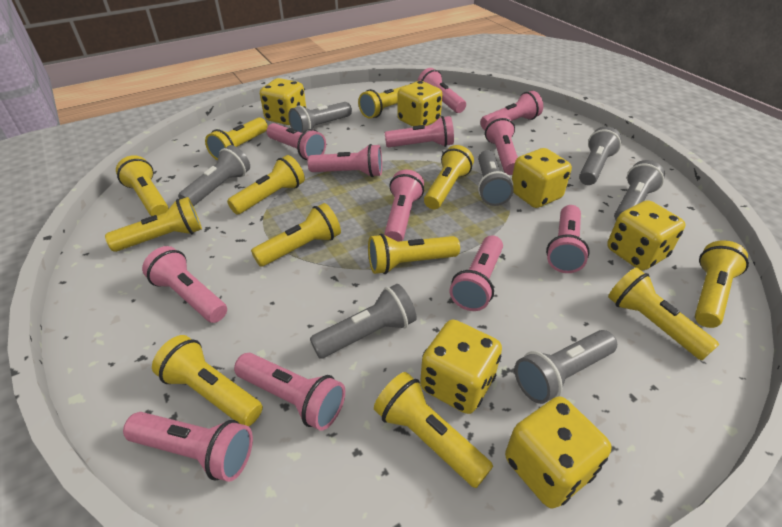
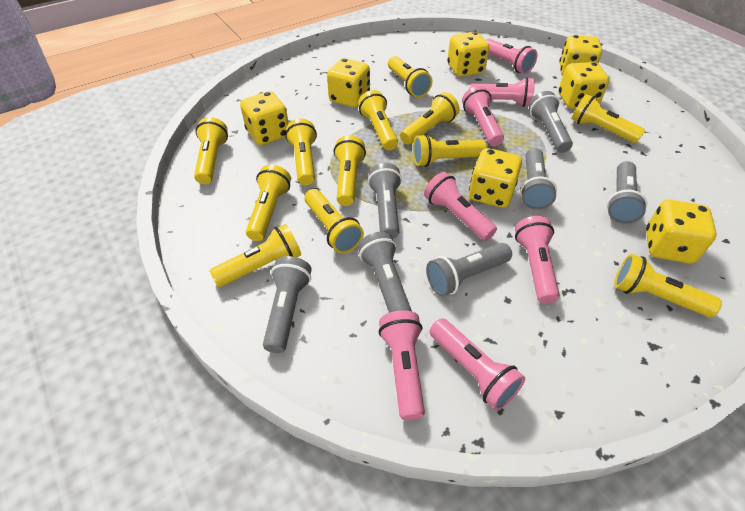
pink flashlight: 12 -> 7
yellow dice: 6 -> 7

